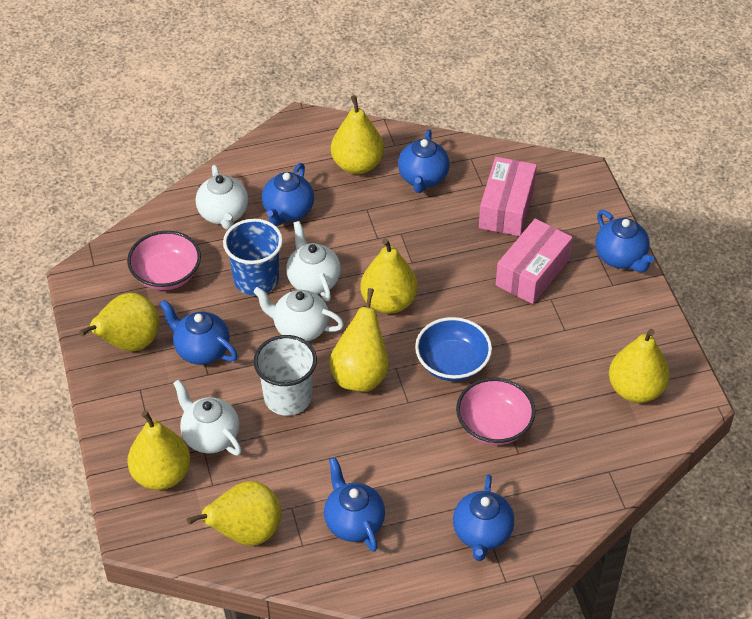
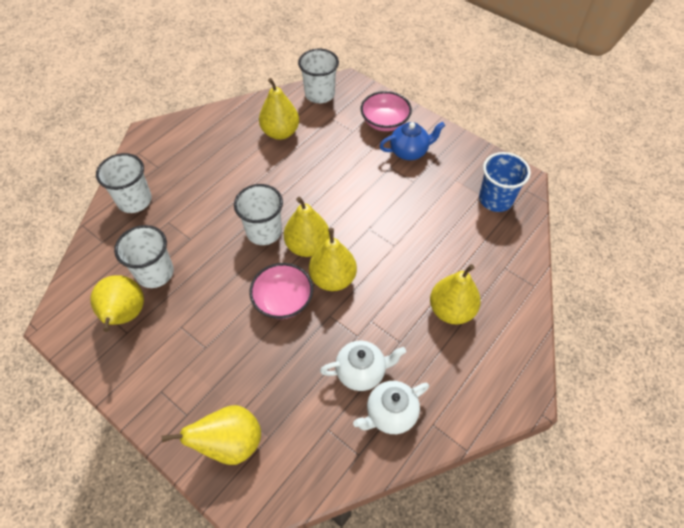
blue bowl: 1 -> 0
blue teapot: 6 -> 1
pink box: 2 -> 0
white cup: 1 -> 4
white teapot: 4 -> 2
yellow pear: 7 -> 6

